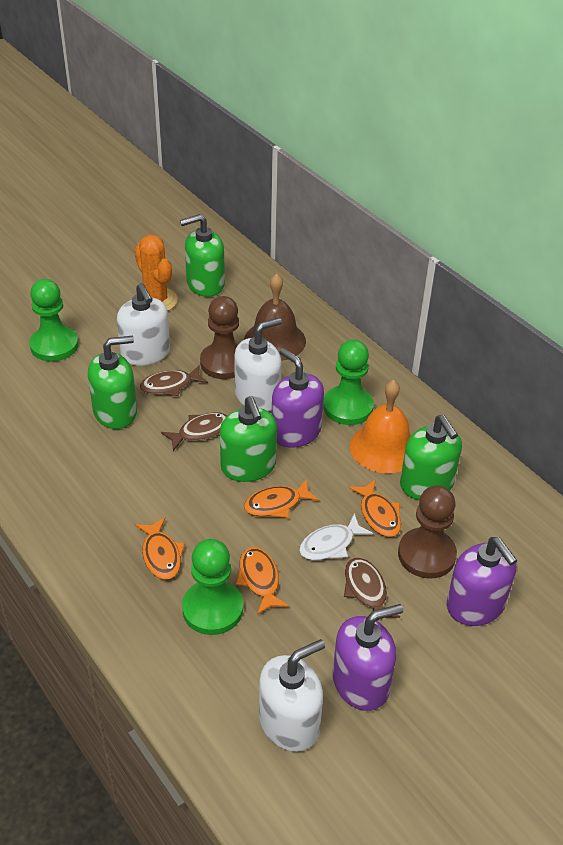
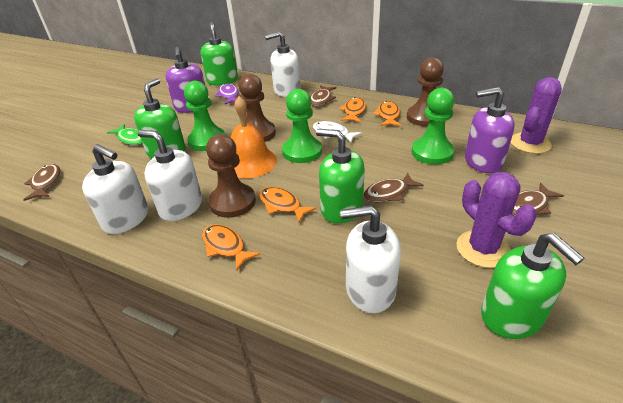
brown bell: 1 -> 0
brown fish: 3 -> 4
brown pawn: 2 -> 3
green fish: 0 -> 1
orange cactus: 1 -> 0
purple cactus: 0 -> 2
purple fish: 0 -> 1
purple soap dispenser: 3 -> 2
white soap dispenser: 3 -> 4

